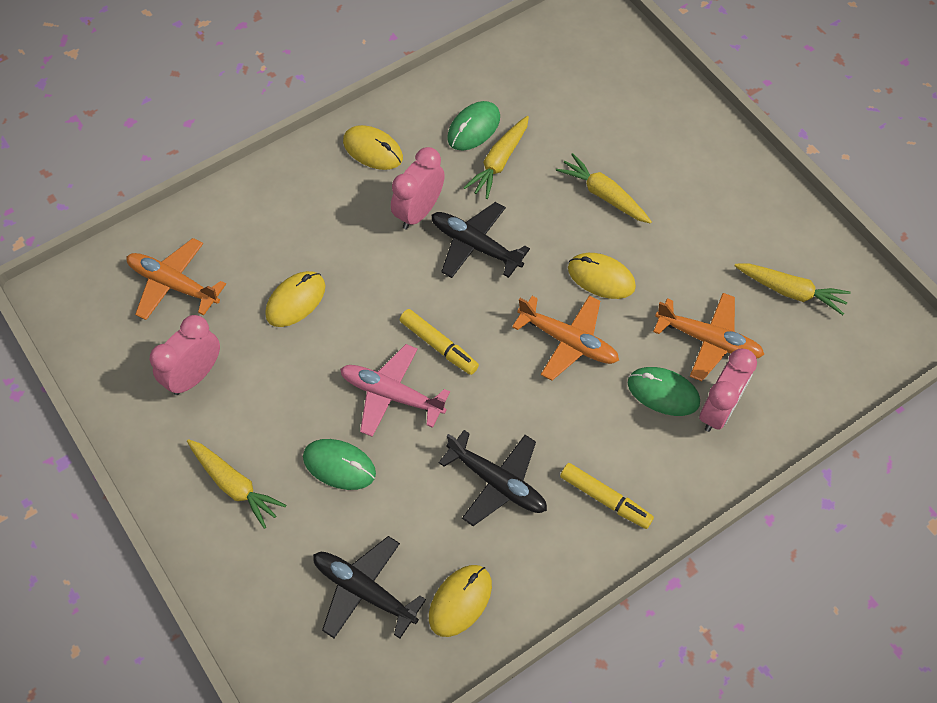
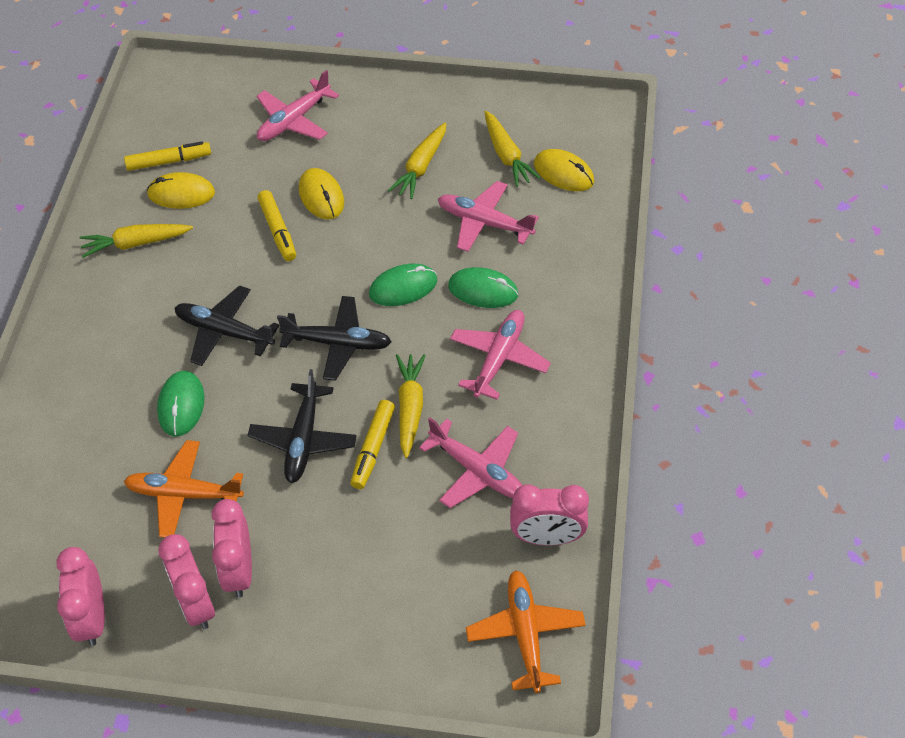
orange plane: 3 -> 2
pink clock: 3 -> 4
pink plane: 1 -> 4
yellow marker: 2 -> 3
yellow mouse: 4 -> 3

